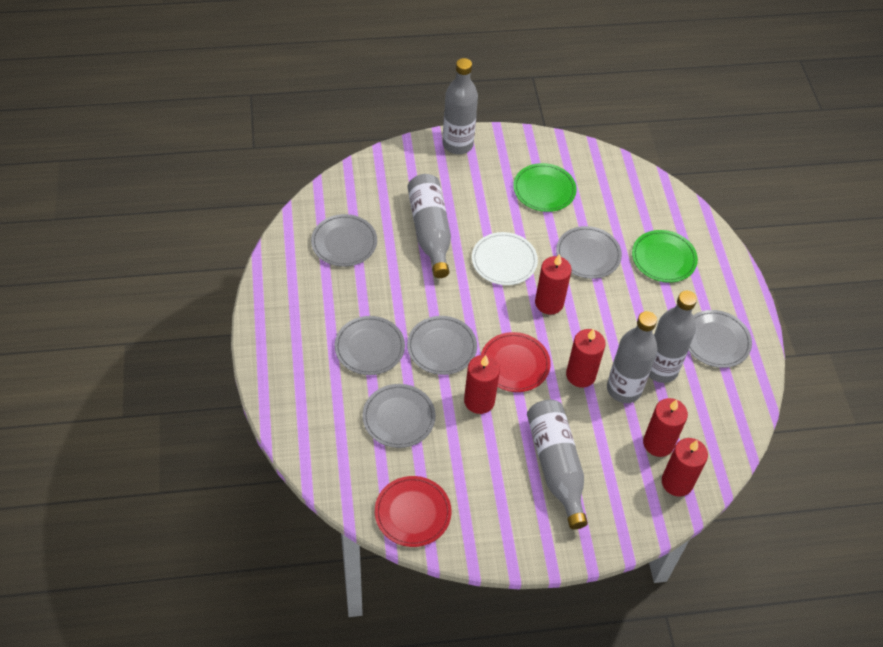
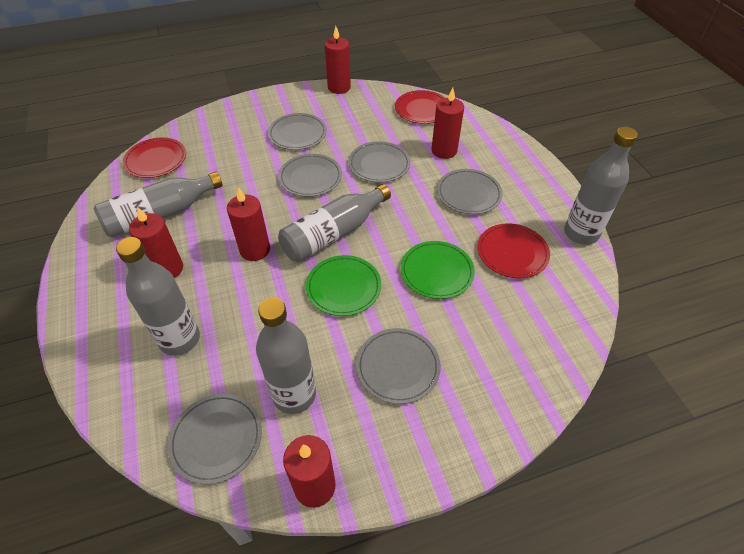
red plate: 2 -> 3
white plate: 1 -> 0

